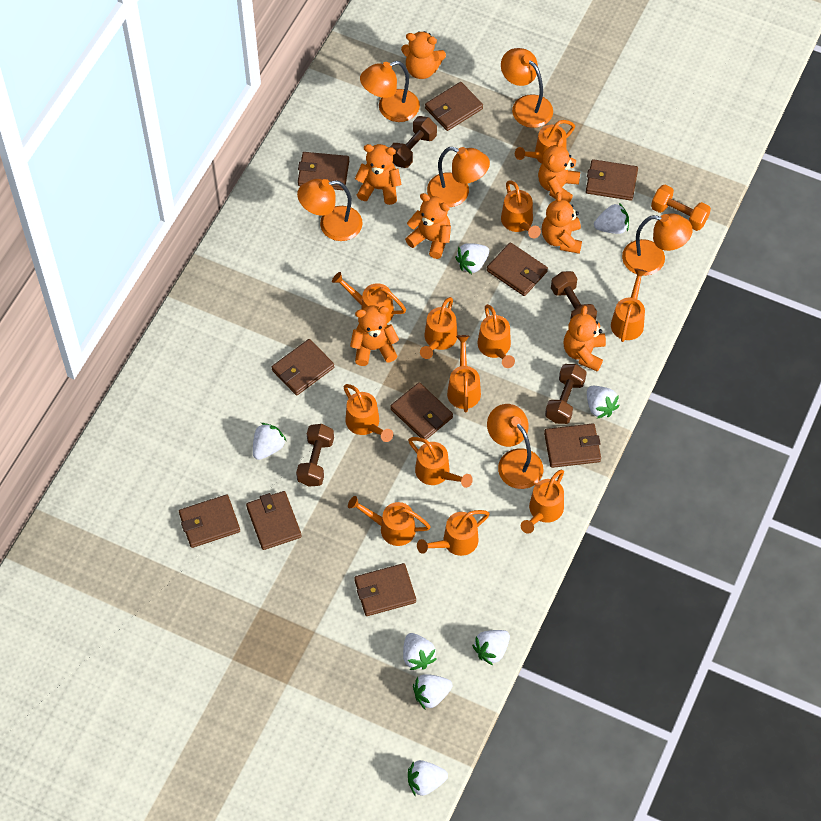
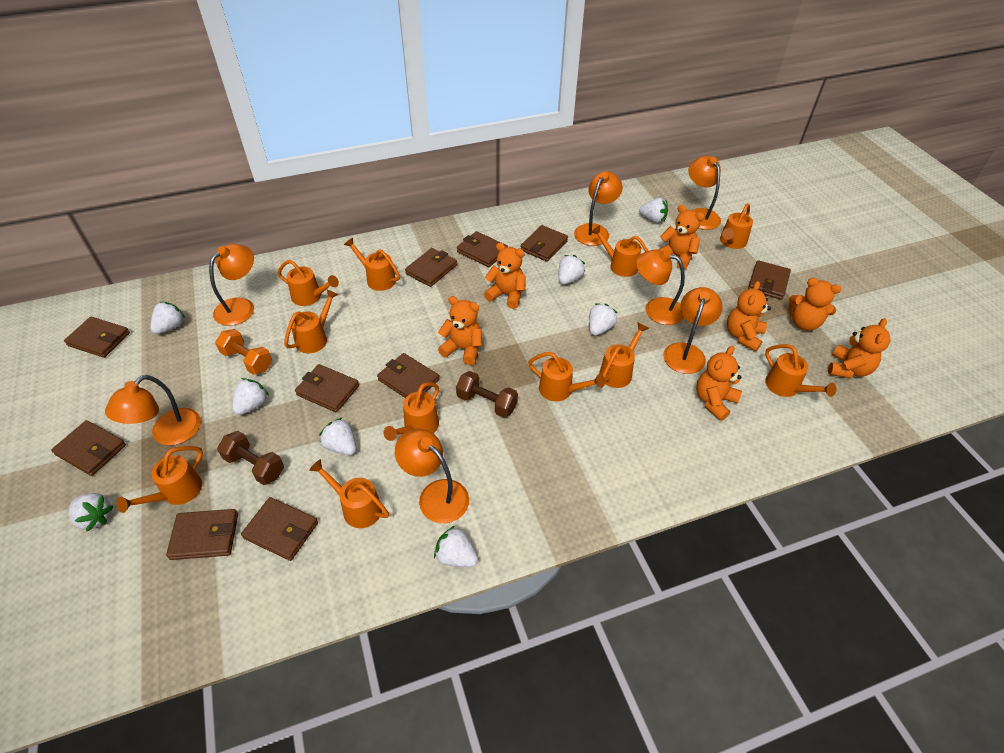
brown dumbbell: 4 -> 2
orange lamp: 6 -> 7
orange watering can: 12 -> 11

